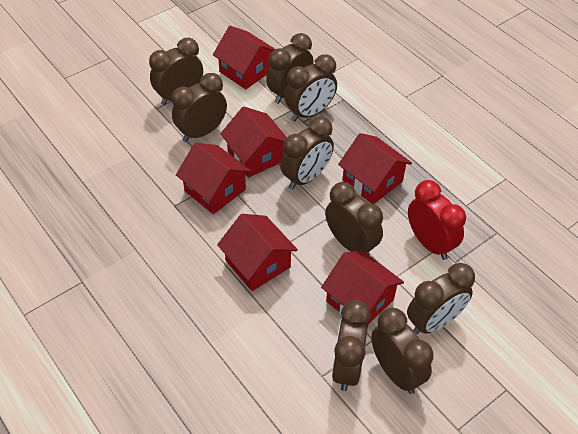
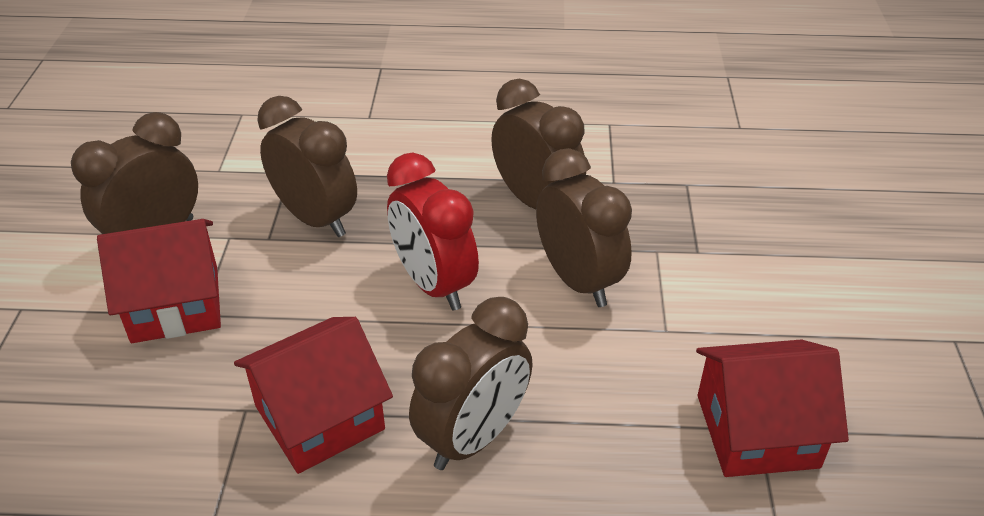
brown clock: 9 -> 5
red house: 6 -> 3

